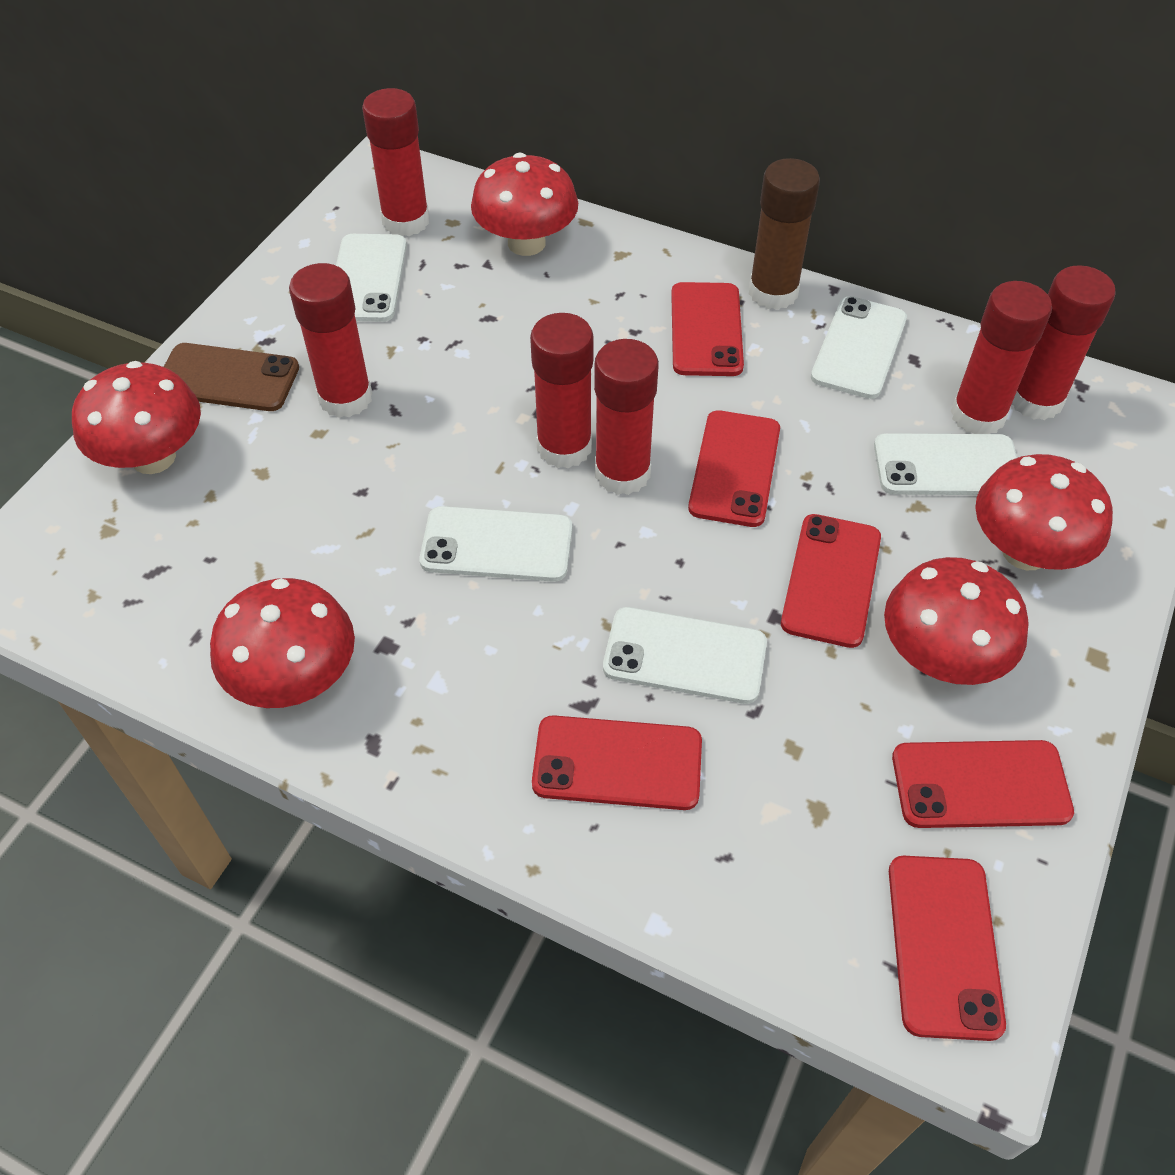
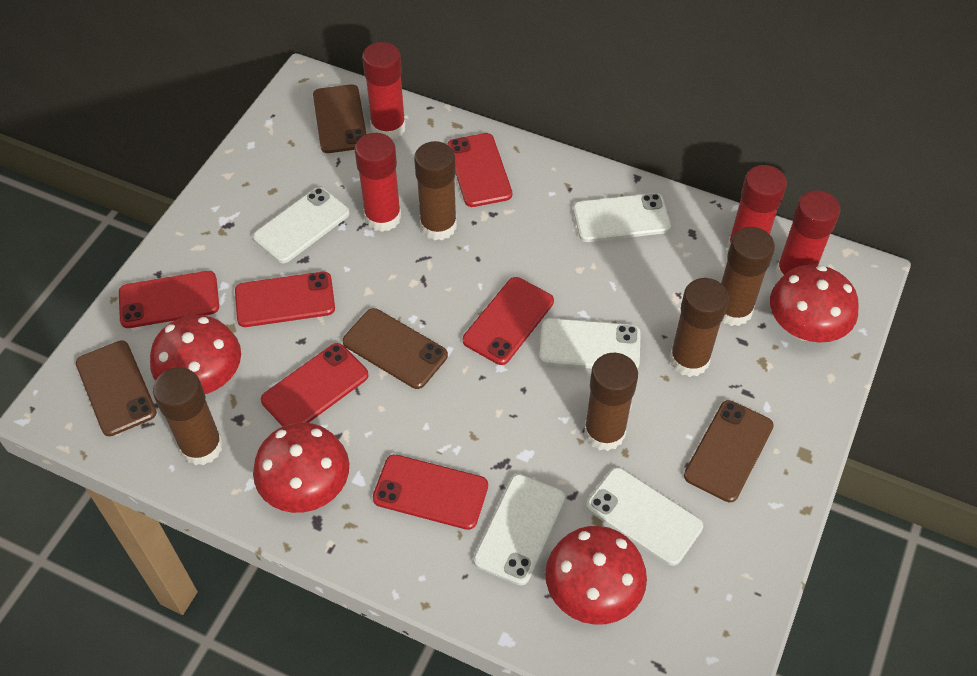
brown glue stick: 1 -> 5
brown phone: 1 -> 4
red glue stick: 6 -> 4
red mushroom: 5 -> 4

